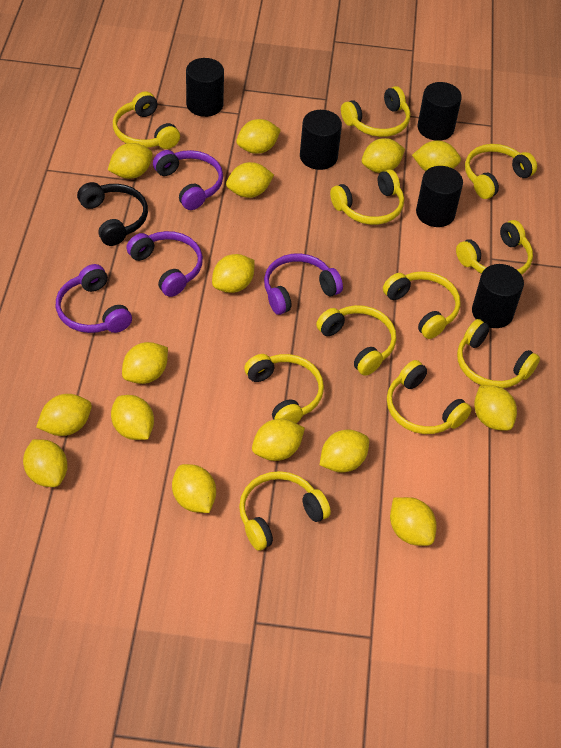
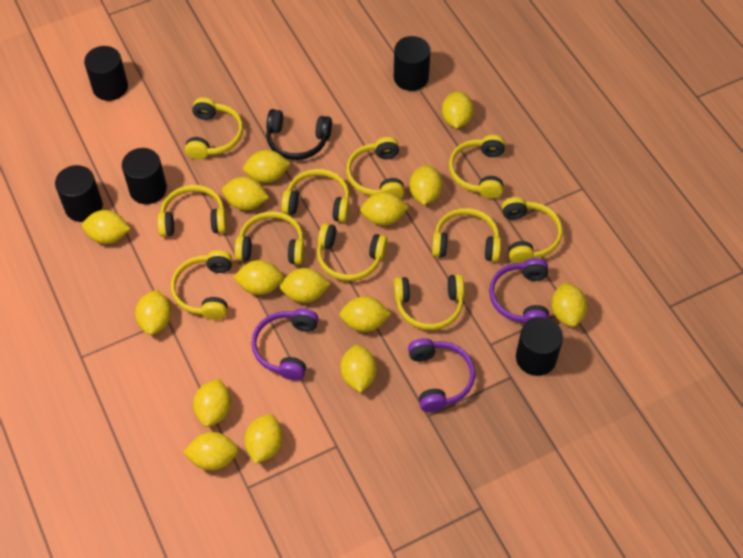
purple headphones: 4 -> 3

